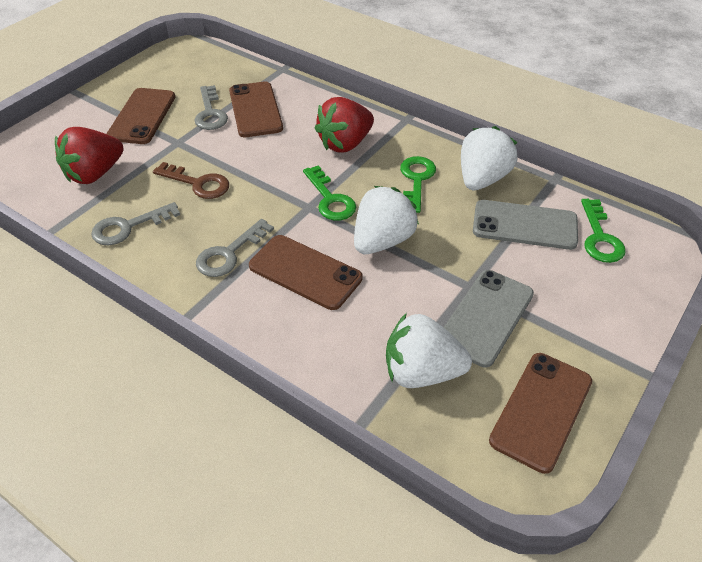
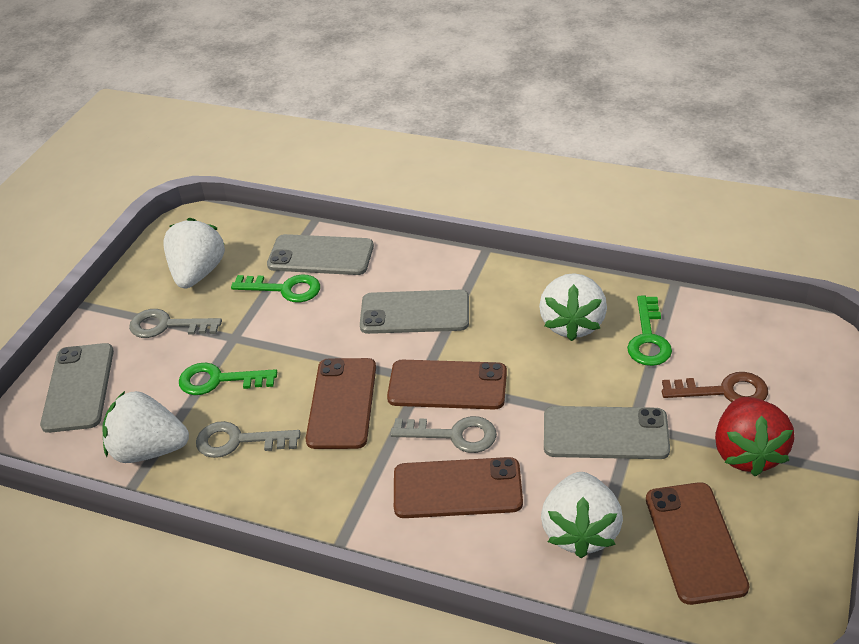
grey phone: 2 -> 4
red strawberry: 2 -> 1
white strawberry: 3 -> 4

